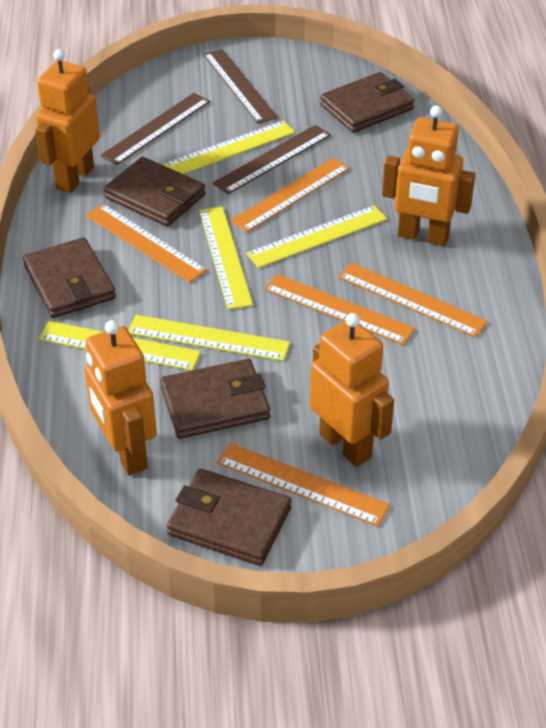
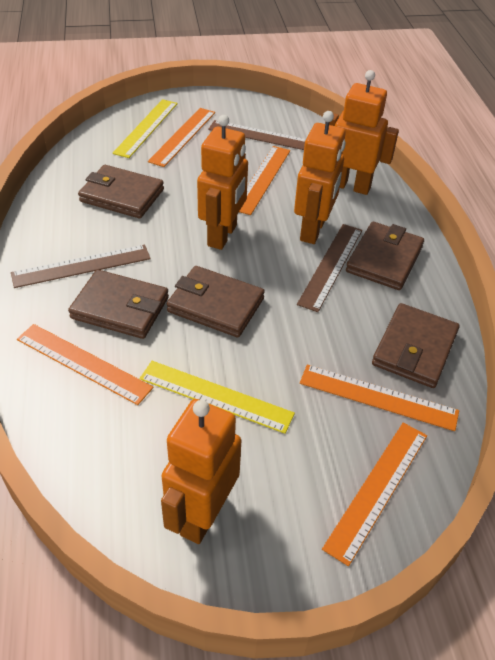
yellow ruler: 5 -> 2

